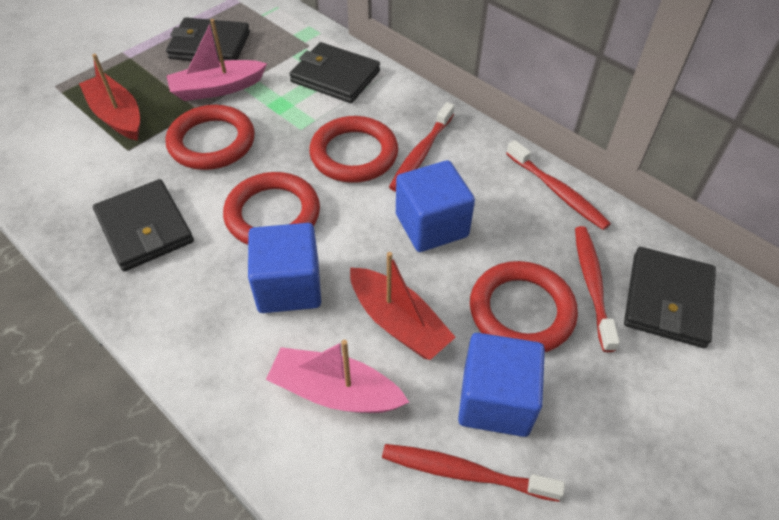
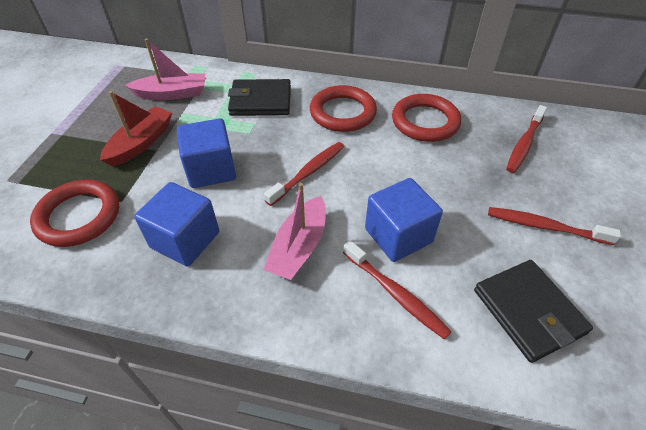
black wallet: 4 -> 2
red boat: 2 -> 1
red ring: 4 -> 3

